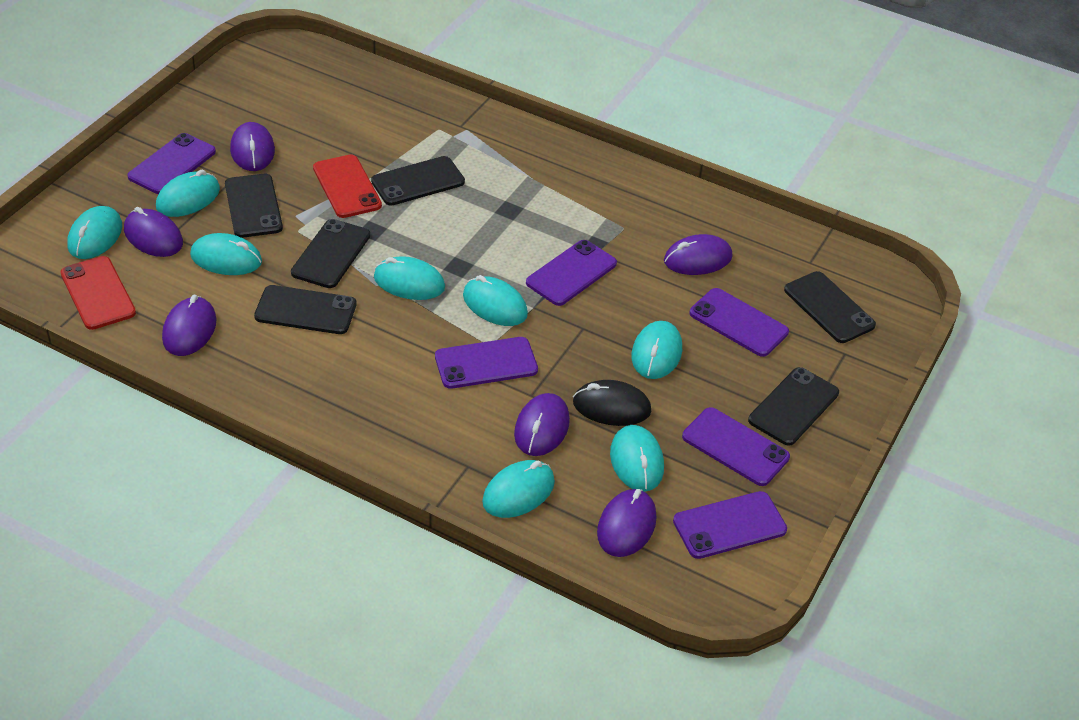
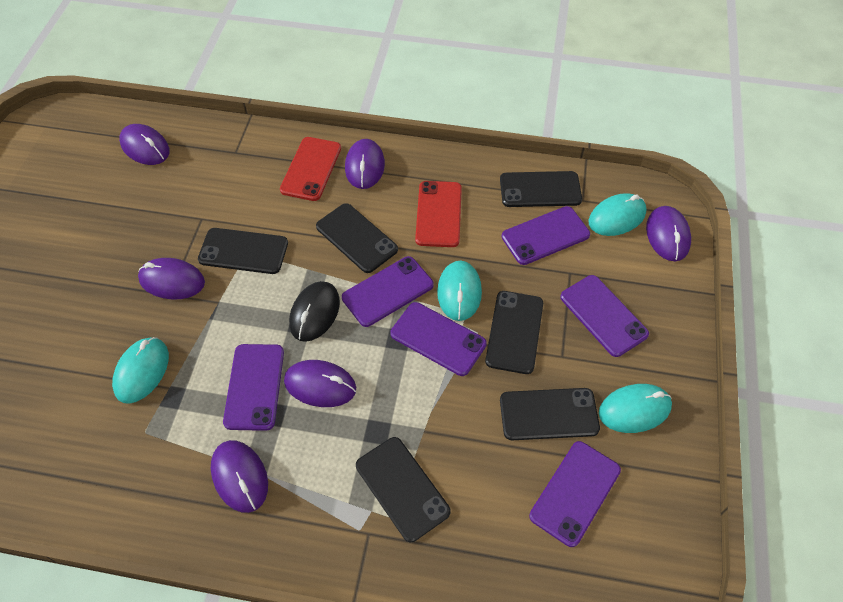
turquoise mouse: 8 -> 4

